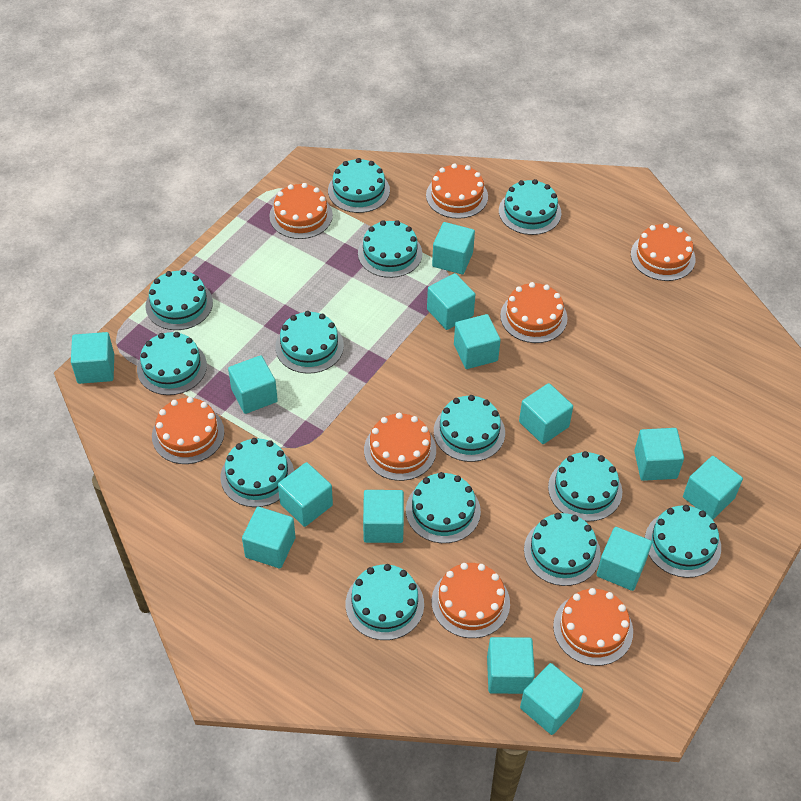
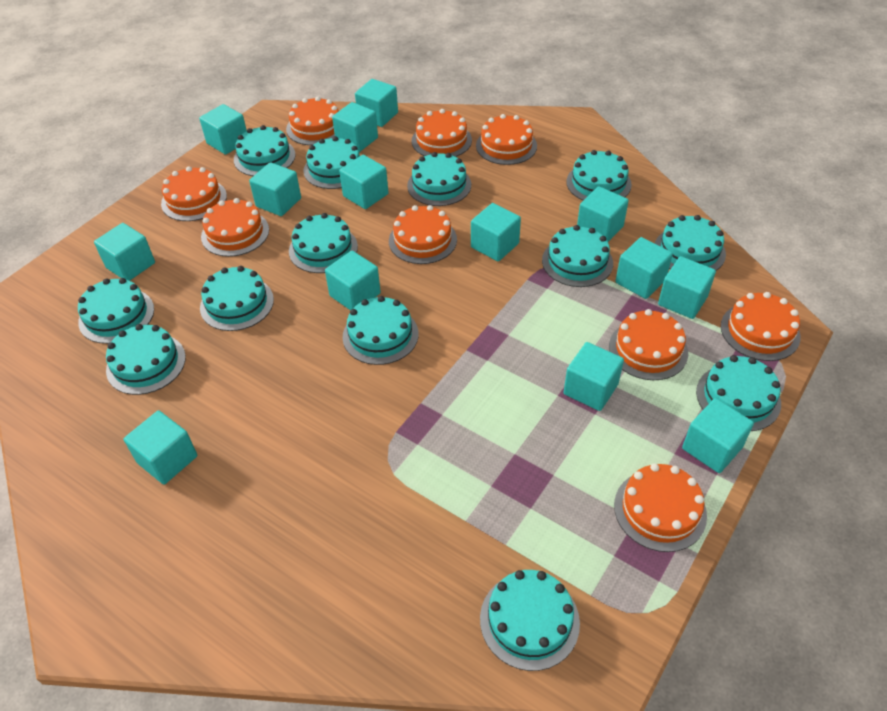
orange cake: 8 -> 9

